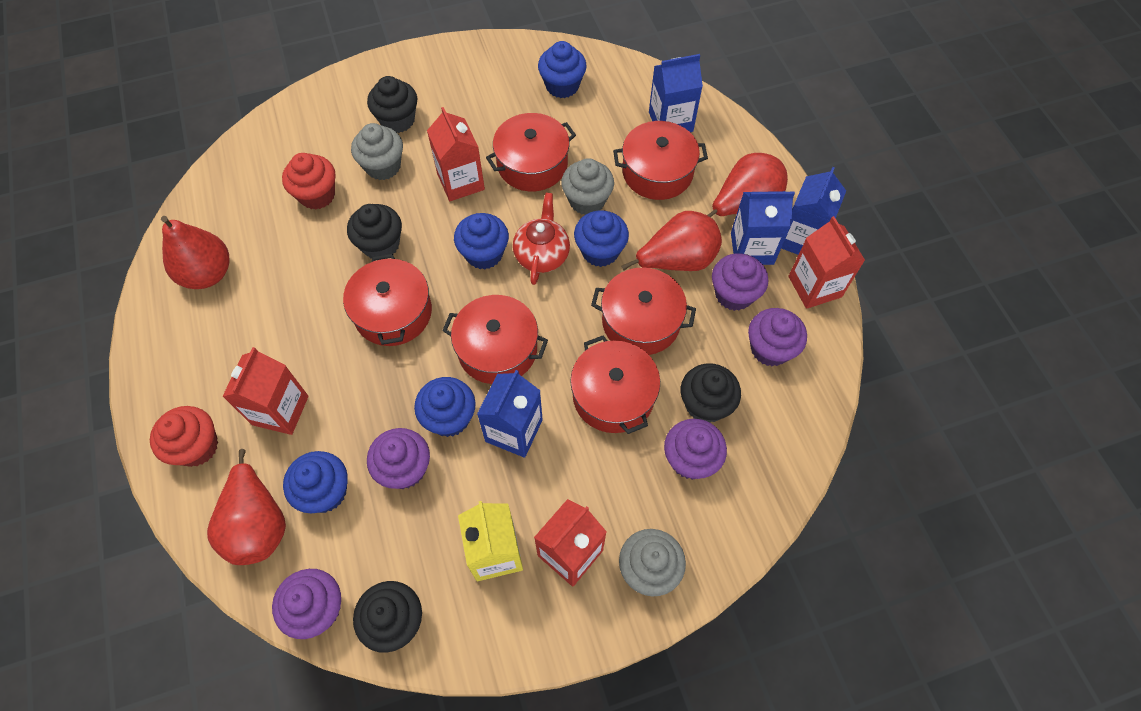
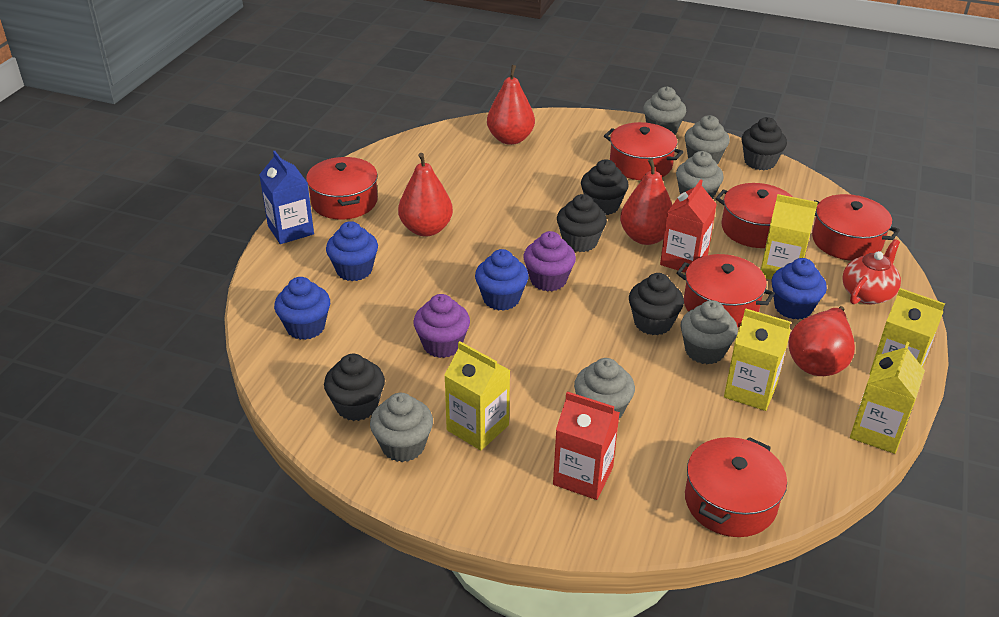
black cupcake: 4 -> 5
blue carton: 4 -> 1
blue cupcake: 5 -> 4
grey cupcake: 3 -> 6
purple cupcake: 5 -> 2
red carton: 4 -> 2
red cupcake: 2 -> 0
yellow carton: 1 -> 5

